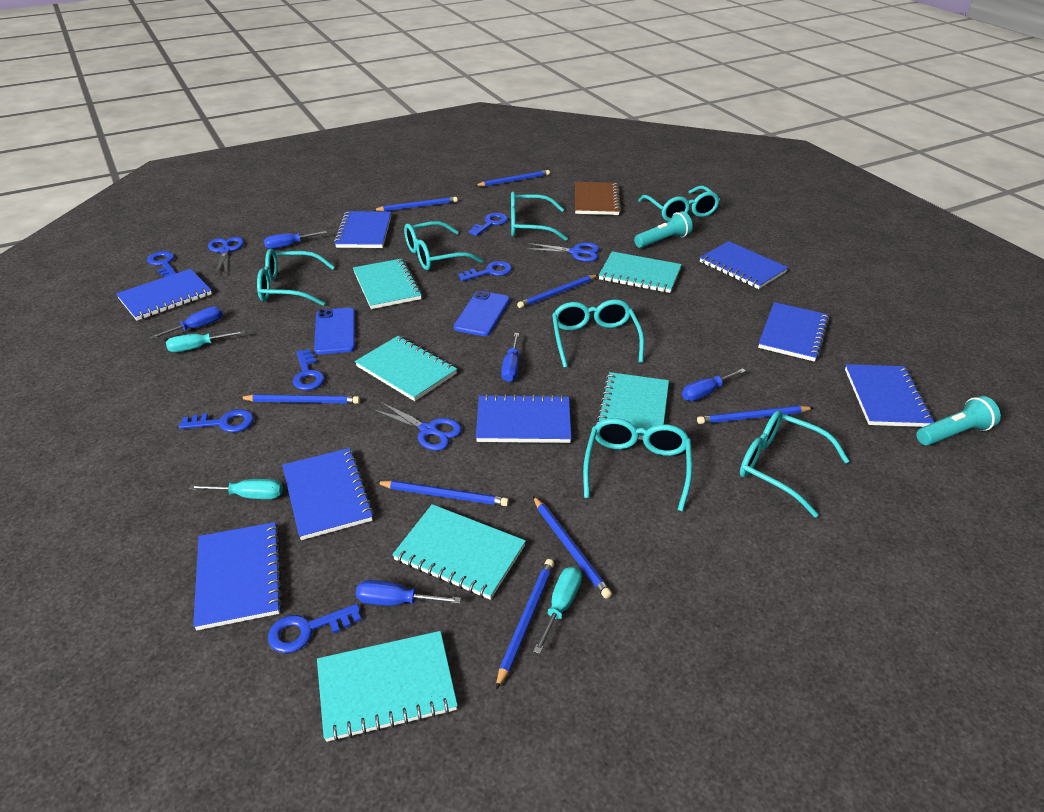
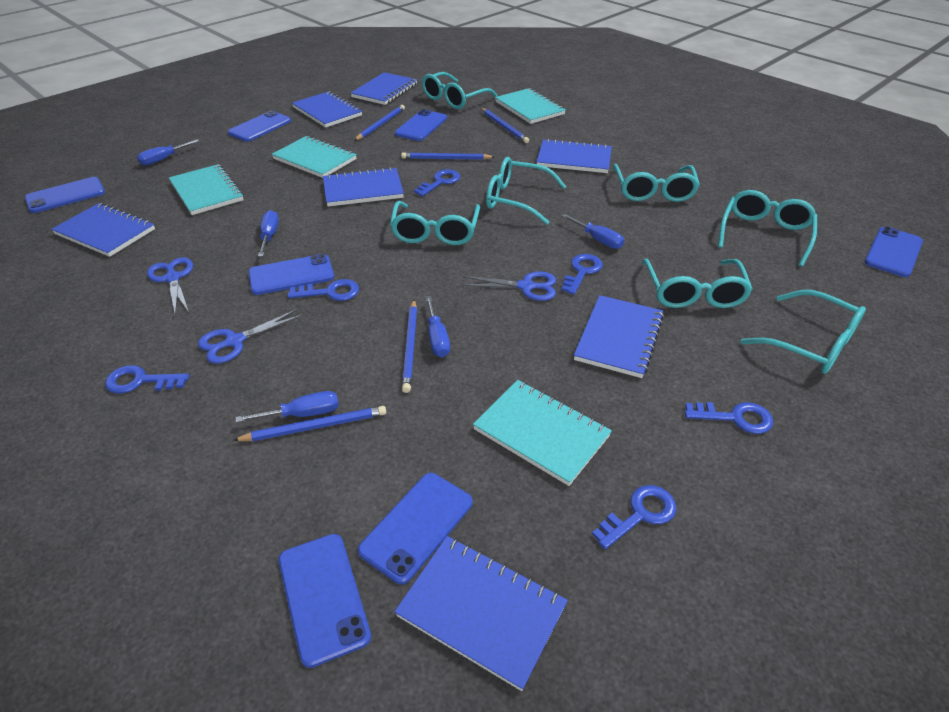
blue notebook: 8 -> 7
blue pencil: 8 -> 5
blue phone: 2 -> 7
brown notebook: 1 -> 0
turquoise flashlight: 2 -> 0
turquoise notebook: 6 -> 4
turquoise screwdriver: 3 -> 0

